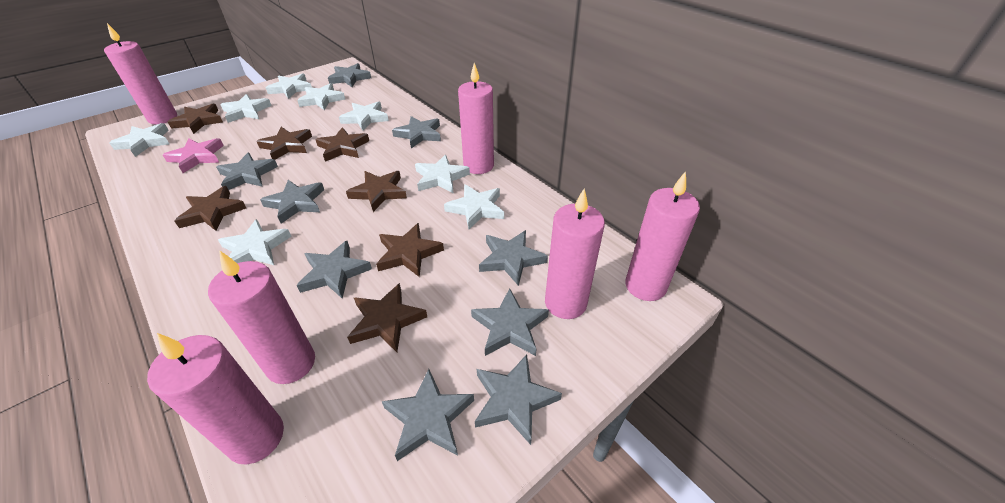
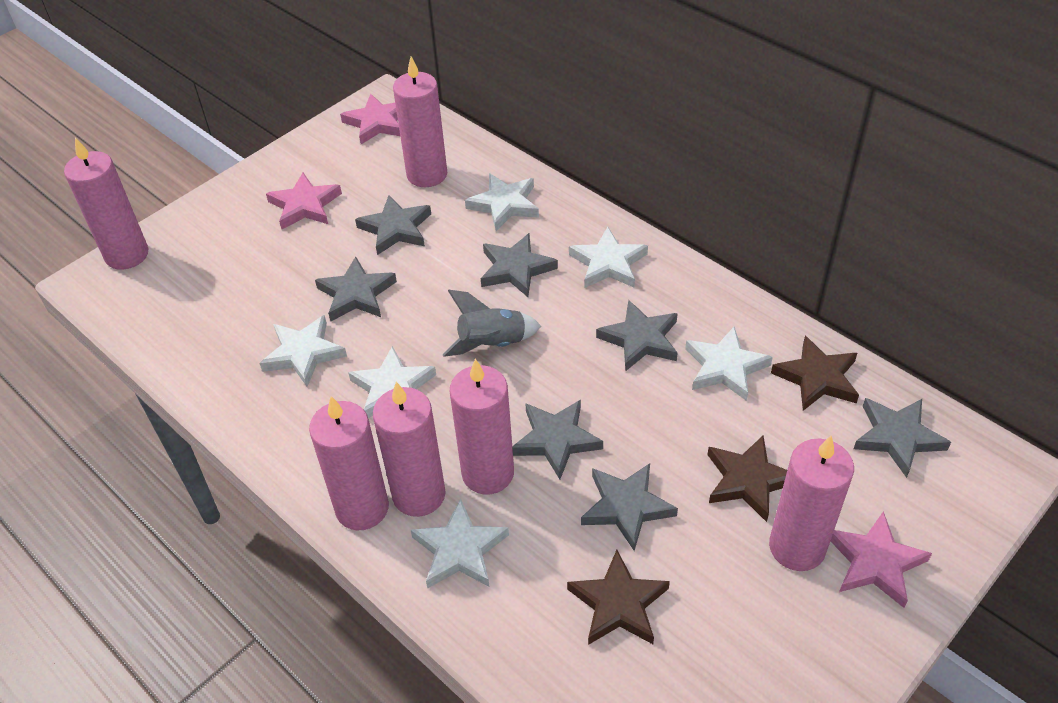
brown star: 7 -> 3
grey rocket: 0 -> 1
grey star: 9 -> 7
pink star: 1 -> 3
white star: 8 -> 6

